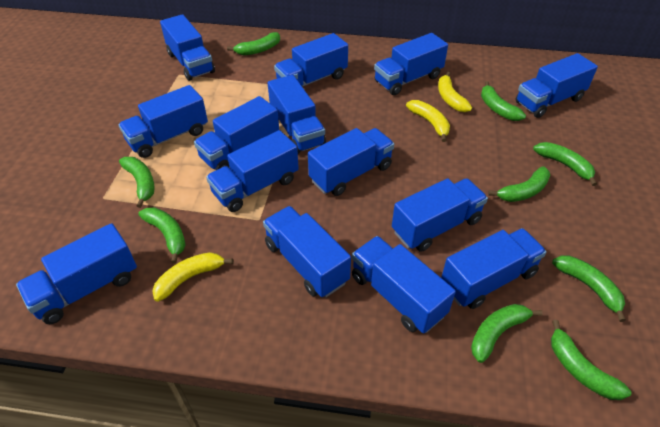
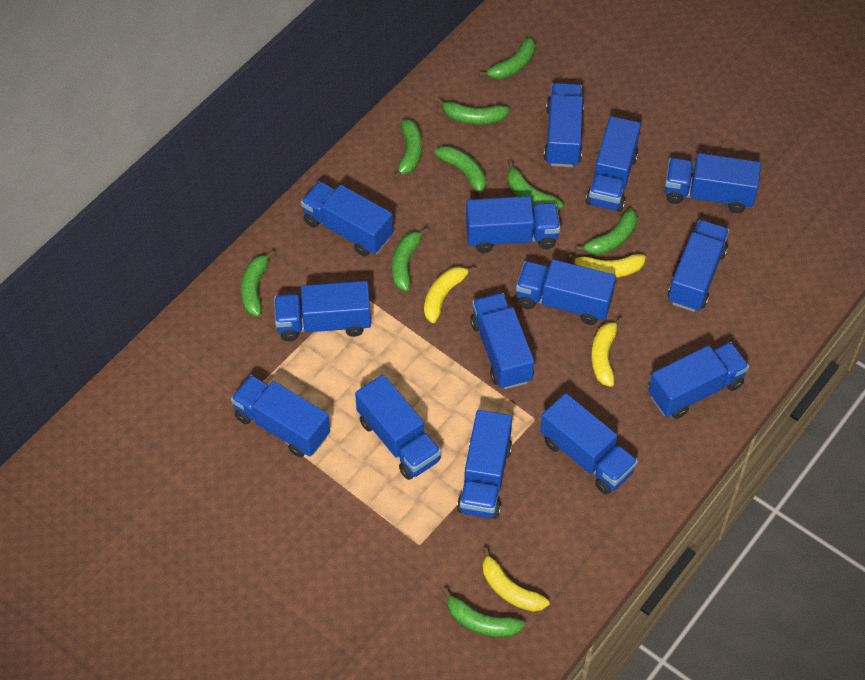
yellow banana: 3 -> 4

